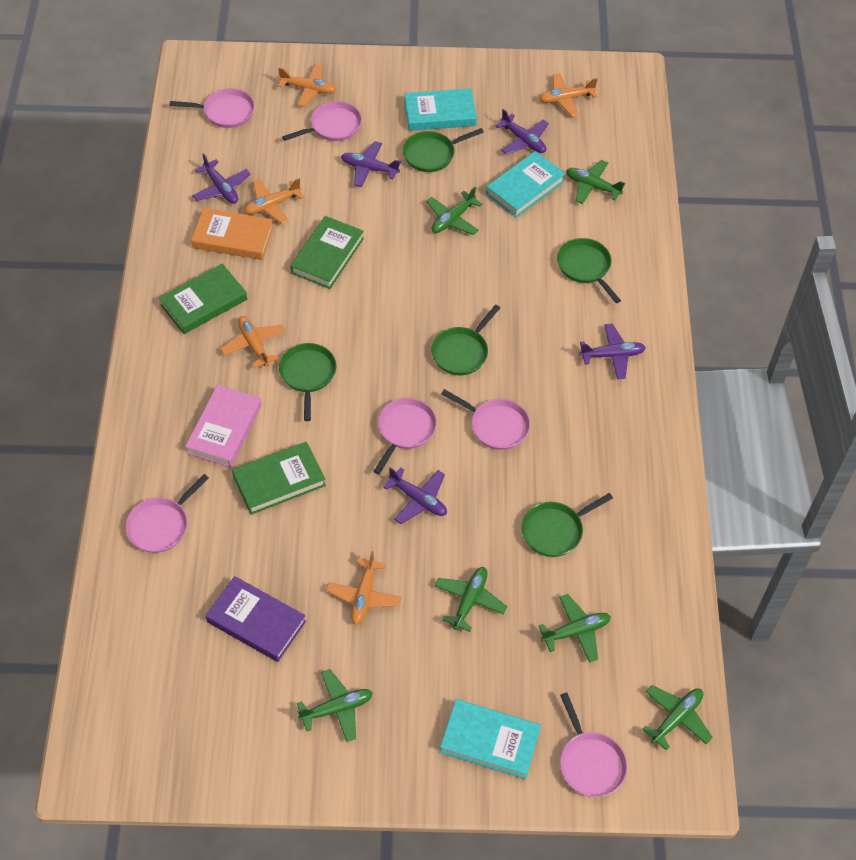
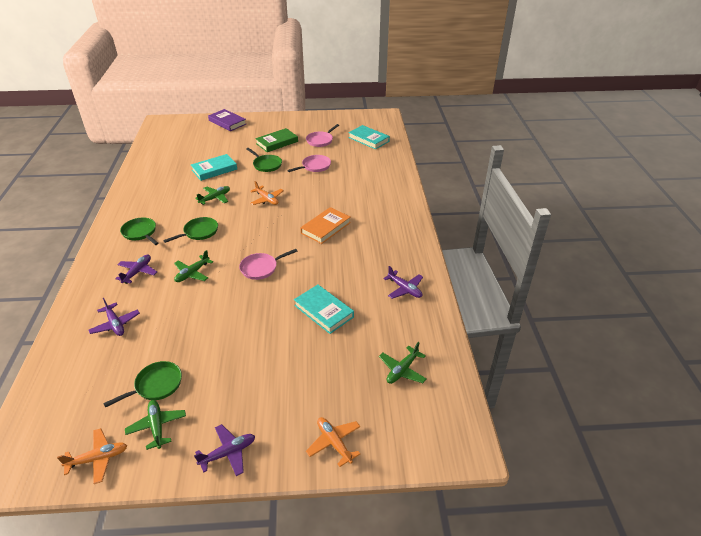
green book: 3 -> 1
green pan: 5 -> 4
green plane: 6 -> 4
orange plane: 5 -> 3
pink book: 1 -> 0
pink pan: 6 -> 3
purple plane: 5 -> 4

